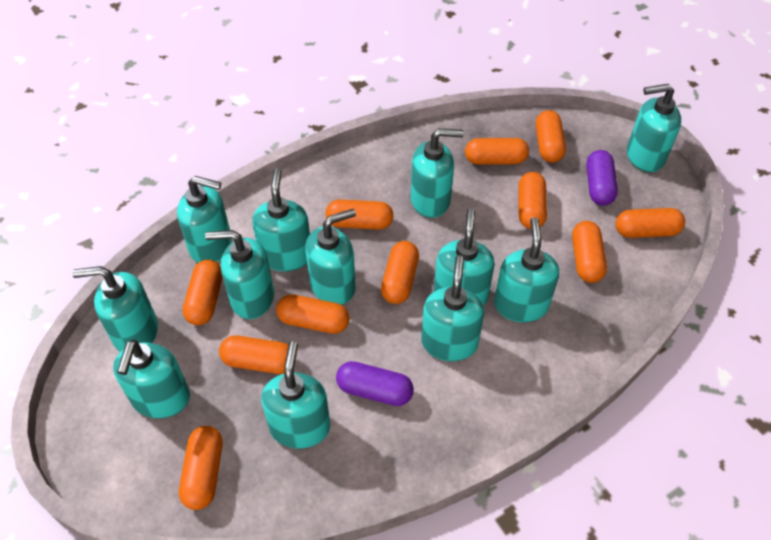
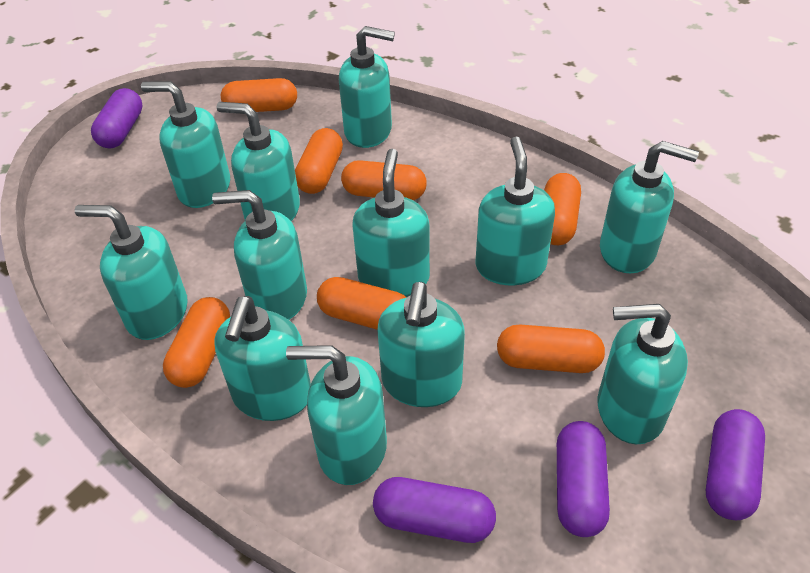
orange capsule: 11 -> 7
purple capsule: 2 -> 4

